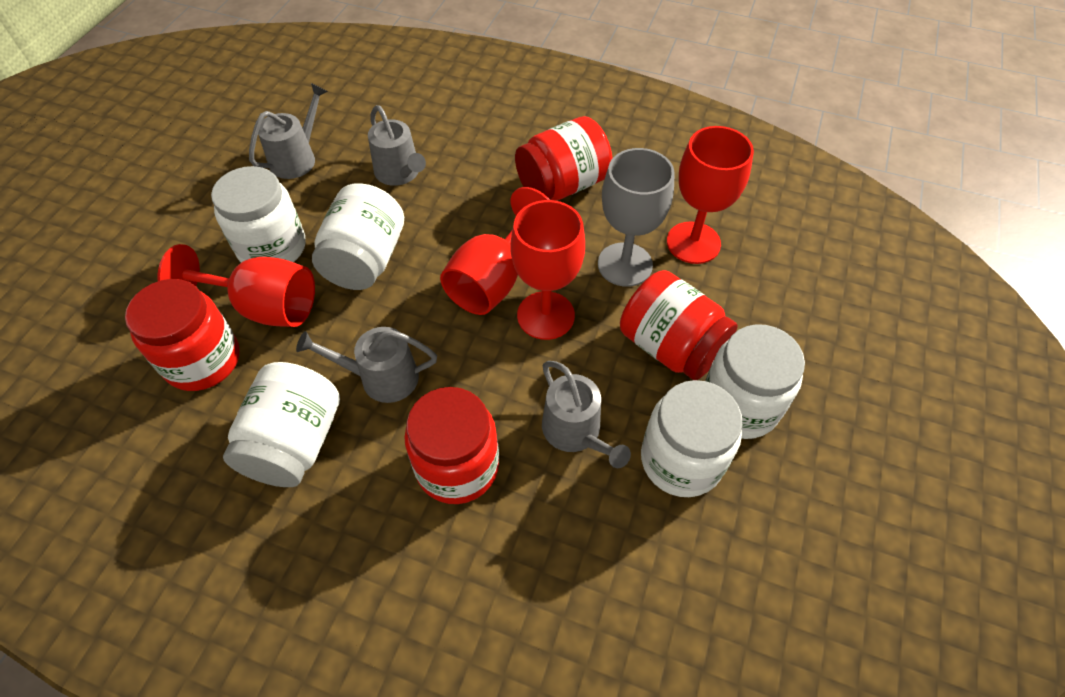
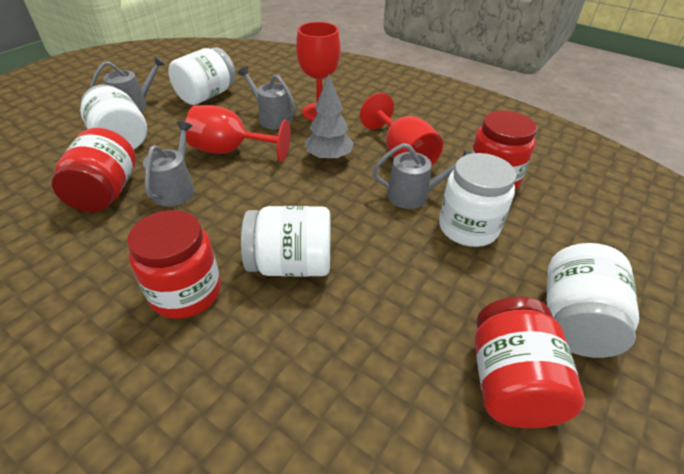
grey goblet: 1 -> 0
grey tree: 0 -> 1
red goblet: 4 -> 3

